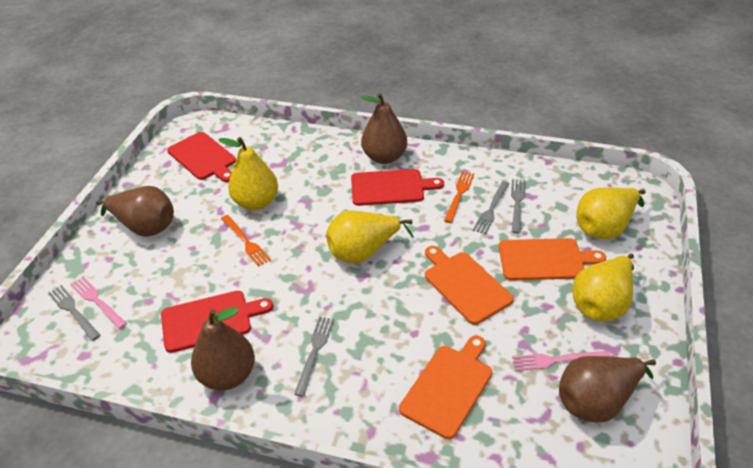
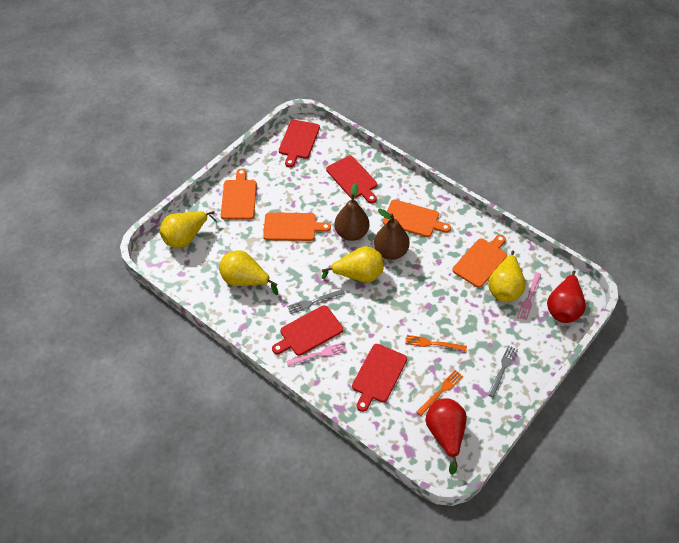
brown pear: 4 -> 2
grey fork: 4 -> 2
orange cutting board: 3 -> 4
red cutting board: 3 -> 4
red pear: 0 -> 2

